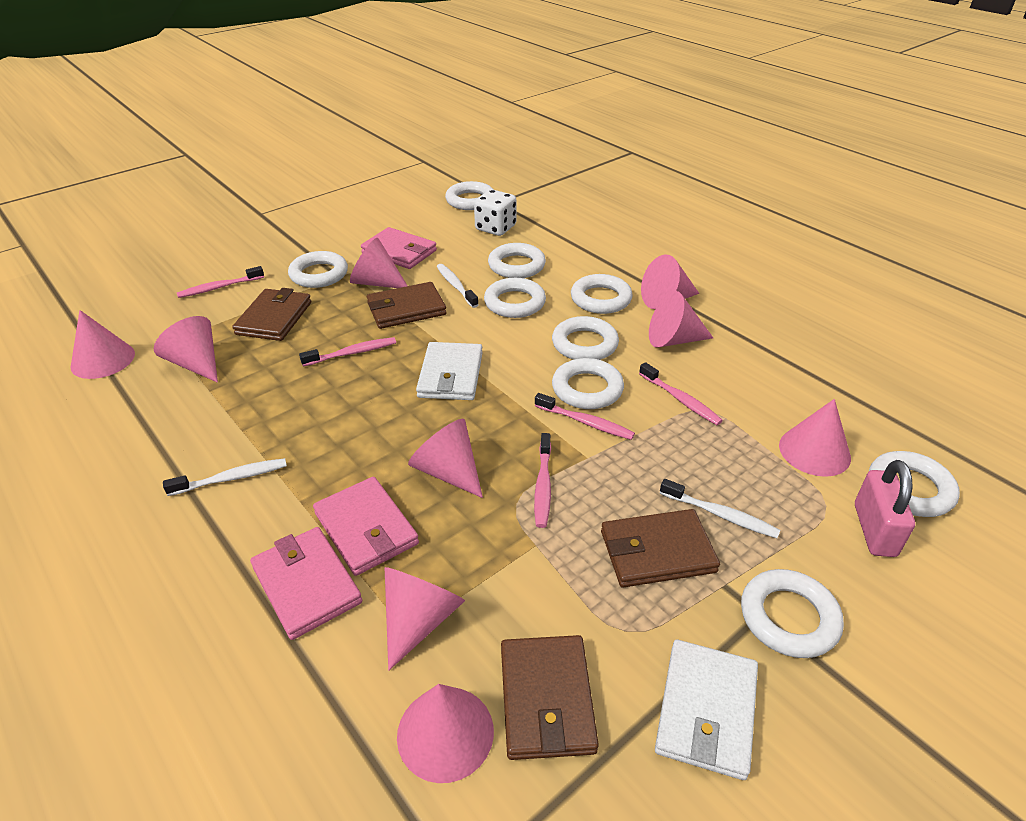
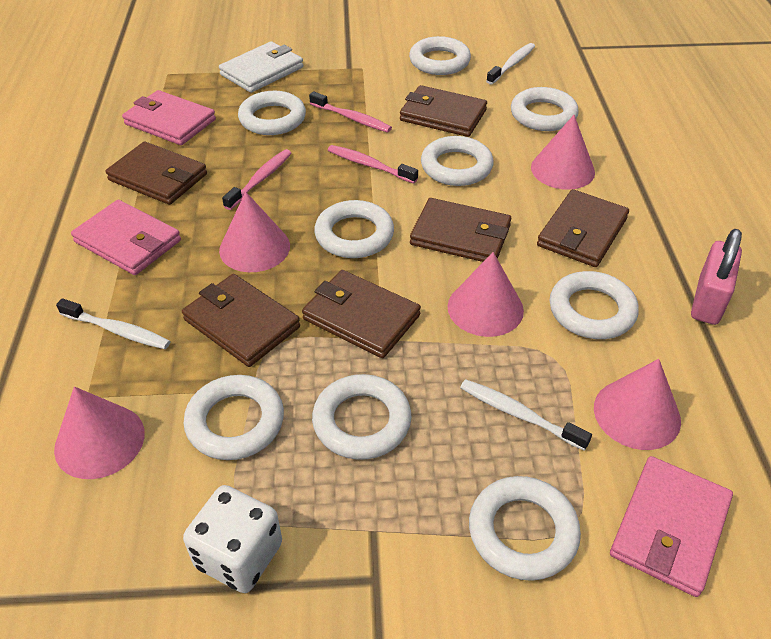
brown wallet: 4 -> 6
pink cone: 9 -> 5
pink toothbrush: 5 -> 3
white wallet: 2 -> 1

